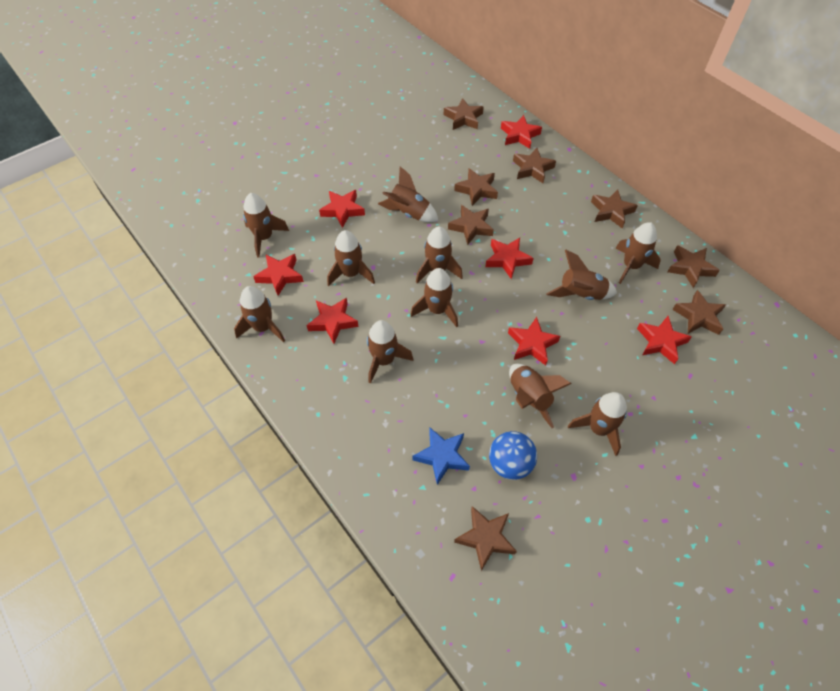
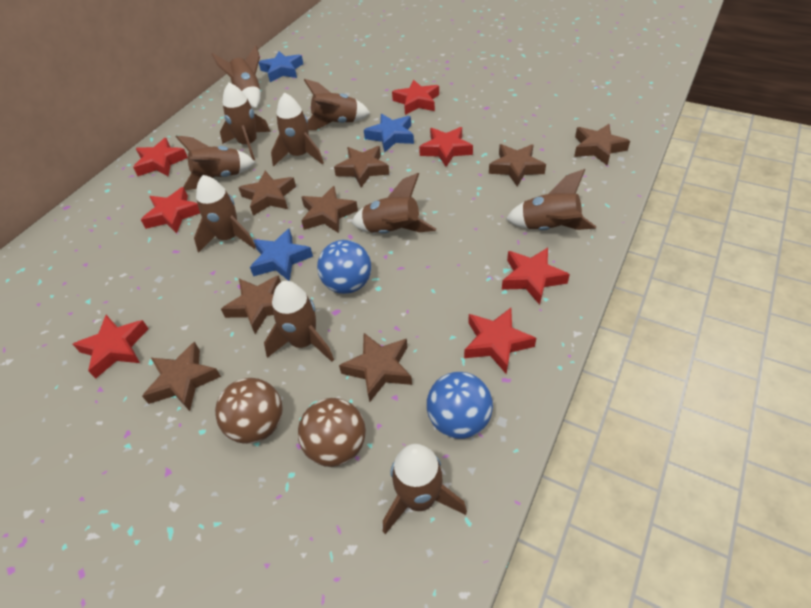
blue ball: 1 -> 2
blue star: 1 -> 3
brown ball: 0 -> 2
brown rocket: 11 -> 10

